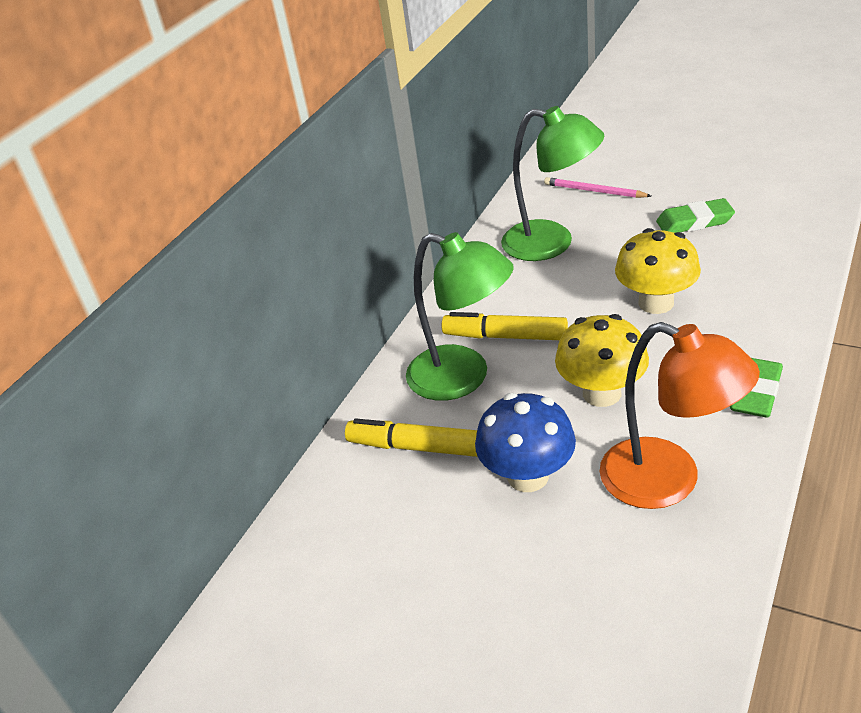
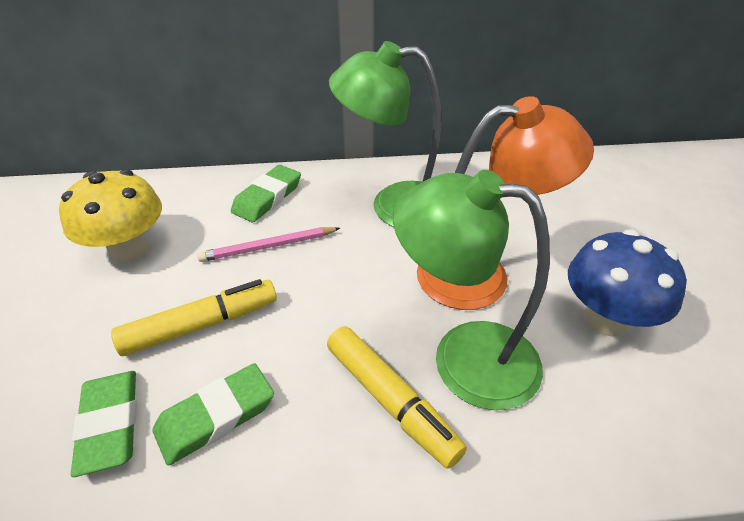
green eraser: 2 -> 3
yellow mushroom: 2 -> 1

